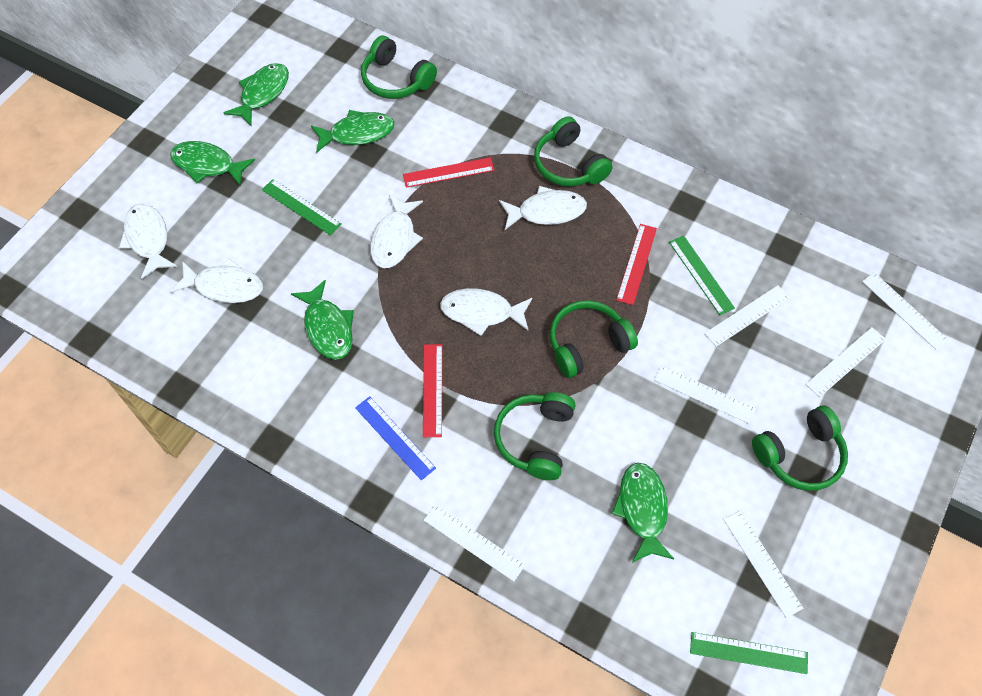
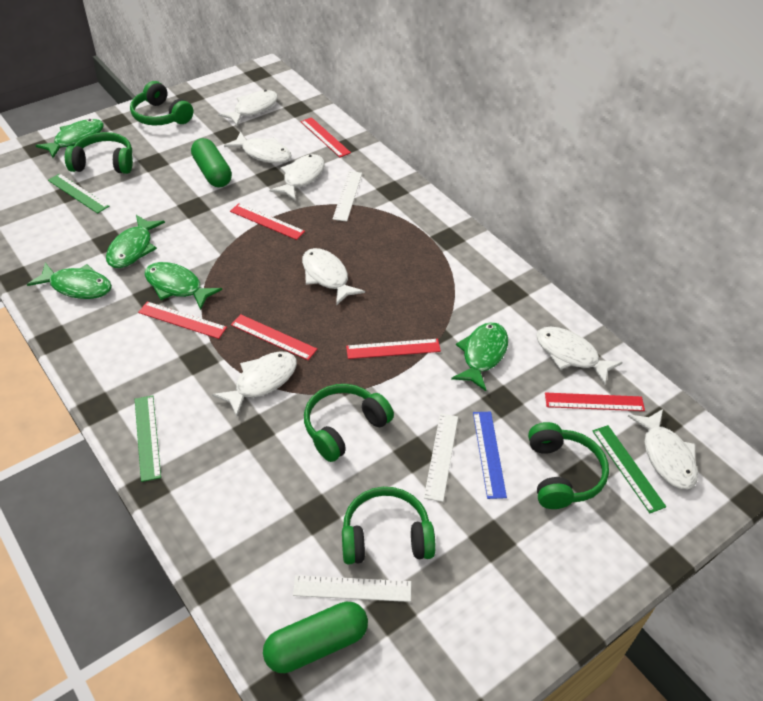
green capsule: 0 -> 2
red ruler: 3 -> 6
white fish: 5 -> 7
white ruler: 6 -> 3

